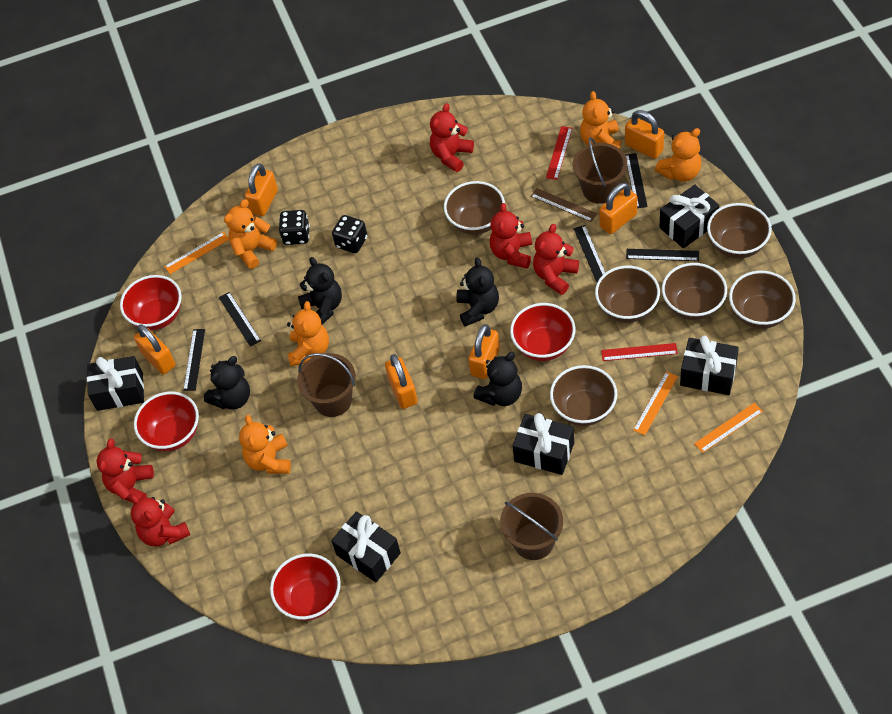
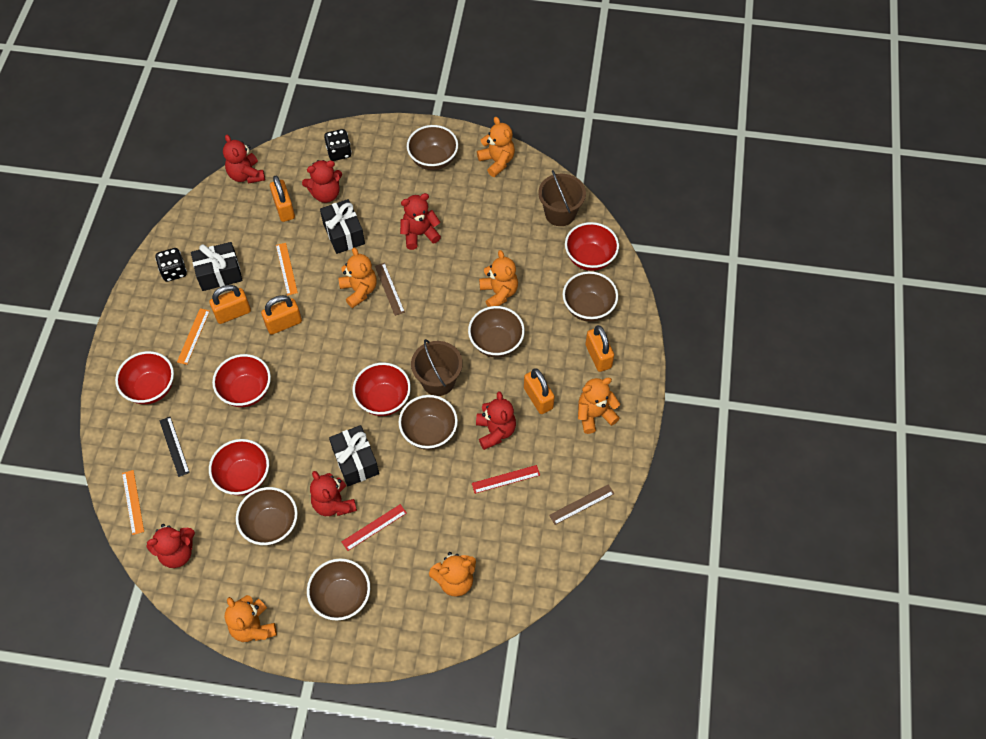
black gift: 5 -> 3
black ruler: 5 -> 1
black teddy bear: 4 -> 0
brown bucket: 3 -> 2
brown ruler: 1 -> 2
orange padlock: 6 -> 5
orange teddy bear: 5 -> 6
red bowl: 4 -> 5
red teddy bear: 5 -> 6

